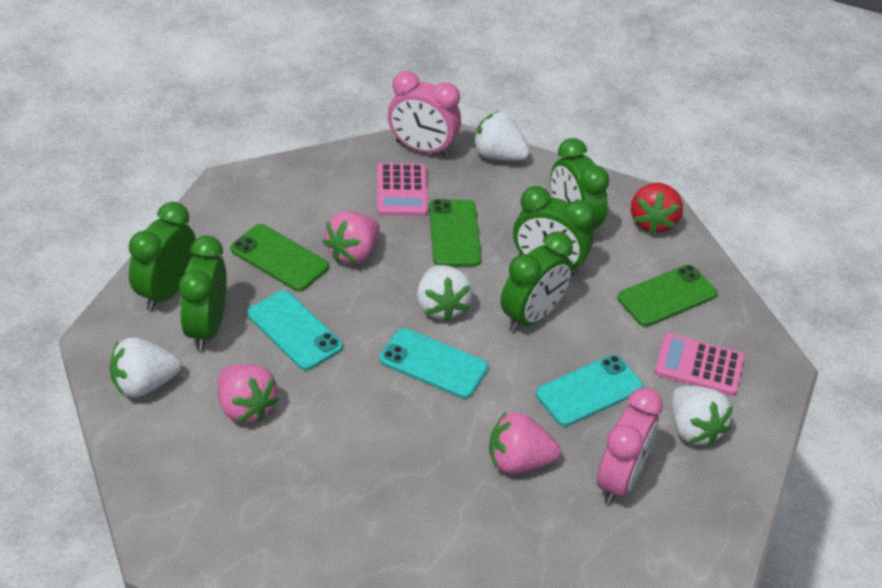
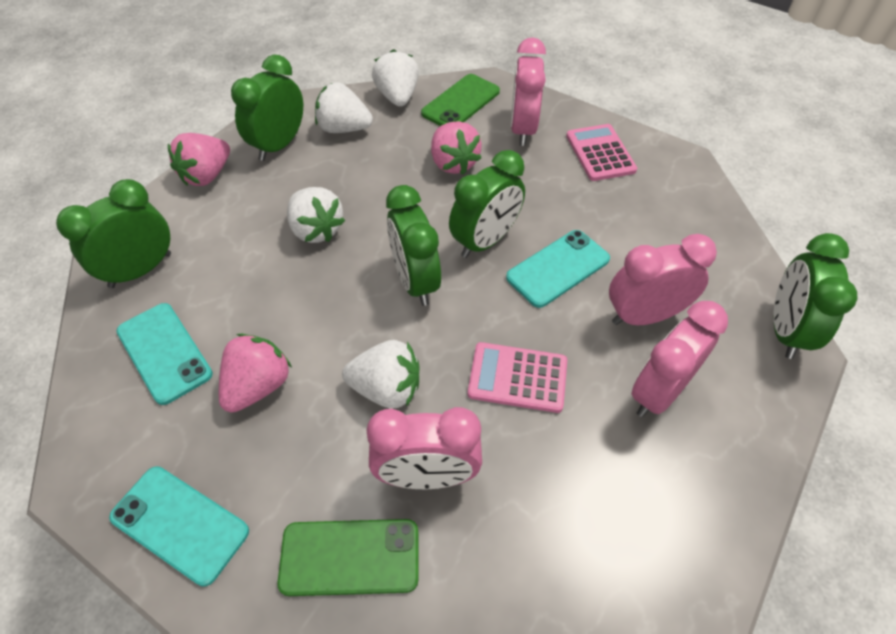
green phone: 3 -> 2
pink clock: 2 -> 4
red strawberry: 1 -> 0

